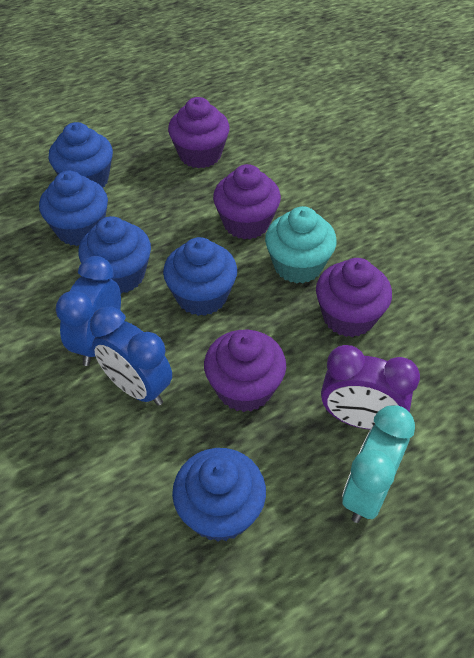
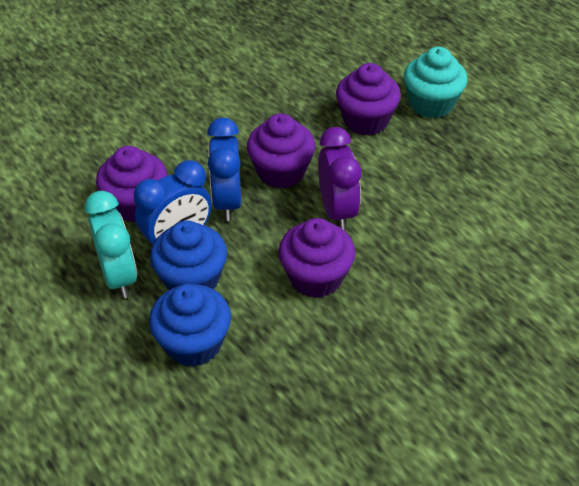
blue cupcake: 5 -> 2

